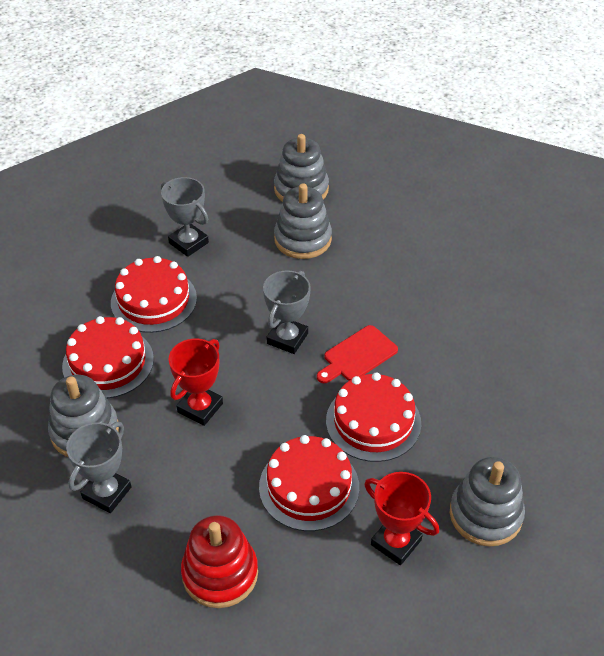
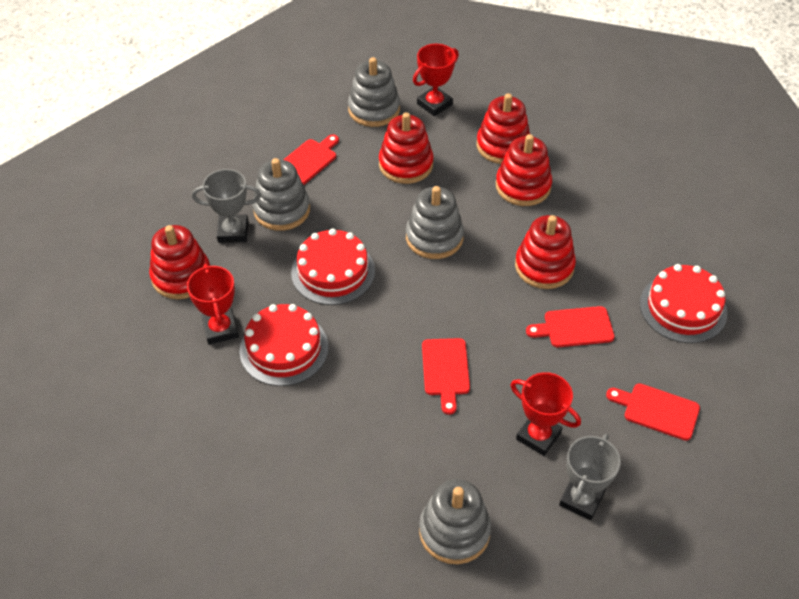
grey trophy: 3 -> 2
red cake: 4 -> 3
red cutting board: 1 -> 4
red stacking toy: 1 -> 5
red trophy: 2 -> 3

